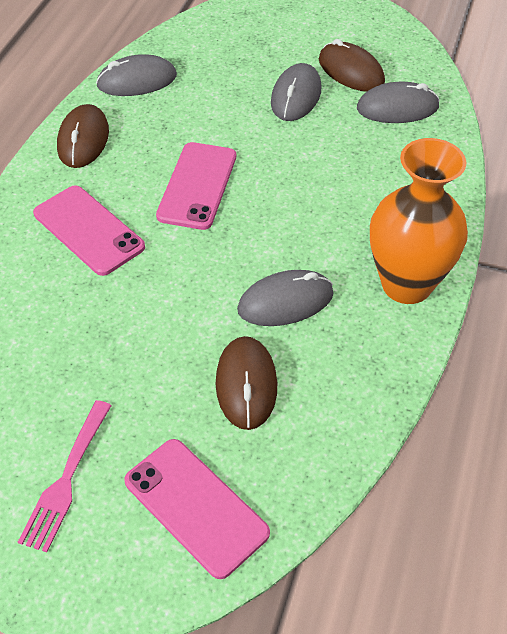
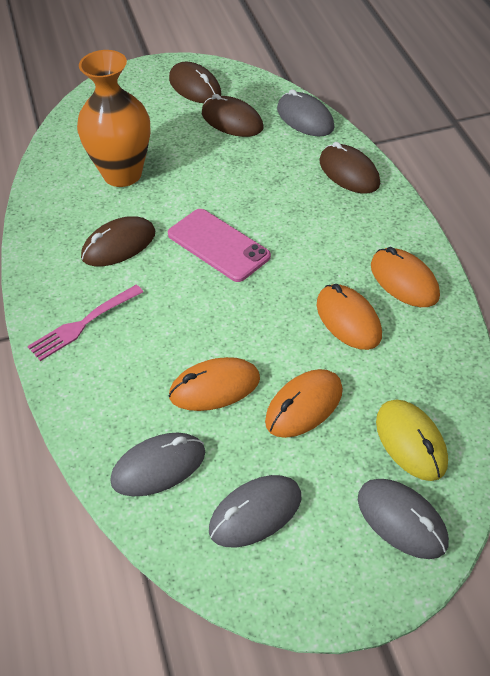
brown mouse: 3 -> 4
orange mouse: 0 -> 4
pink phone: 3 -> 1
yellow mouse: 0 -> 1

